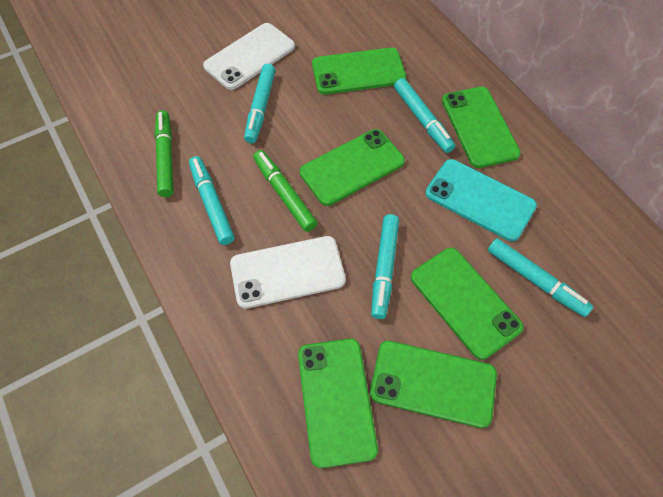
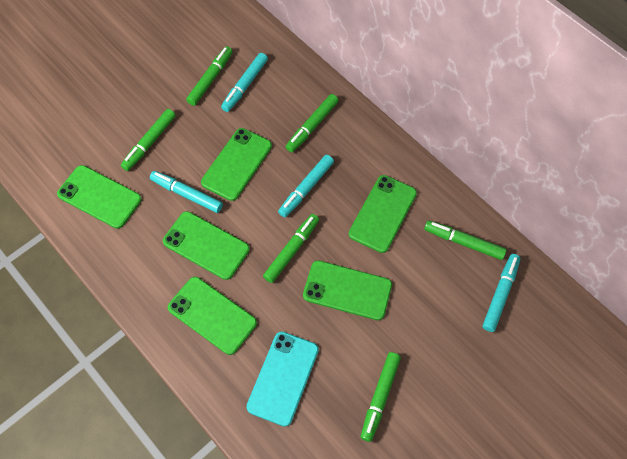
green marker: 2 -> 6
turquoise marker: 5 -> 4
white phone: 2 -> 0

